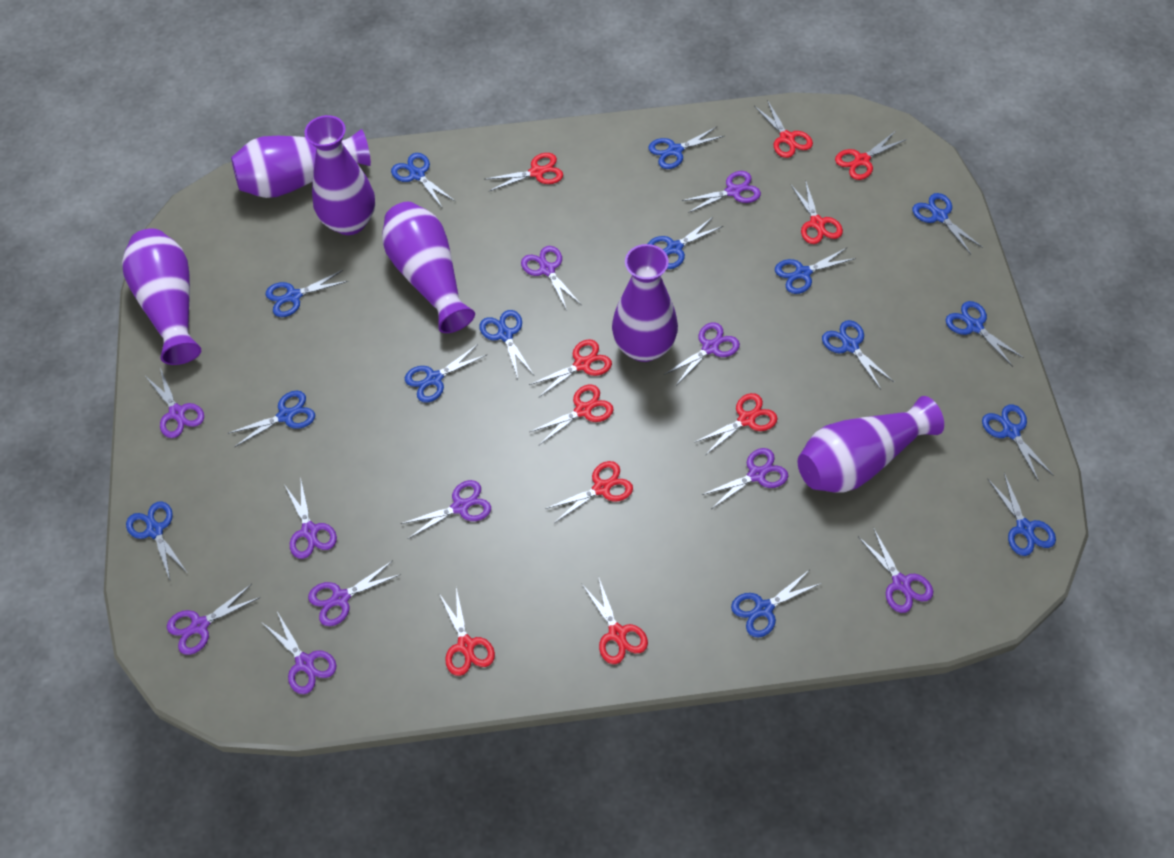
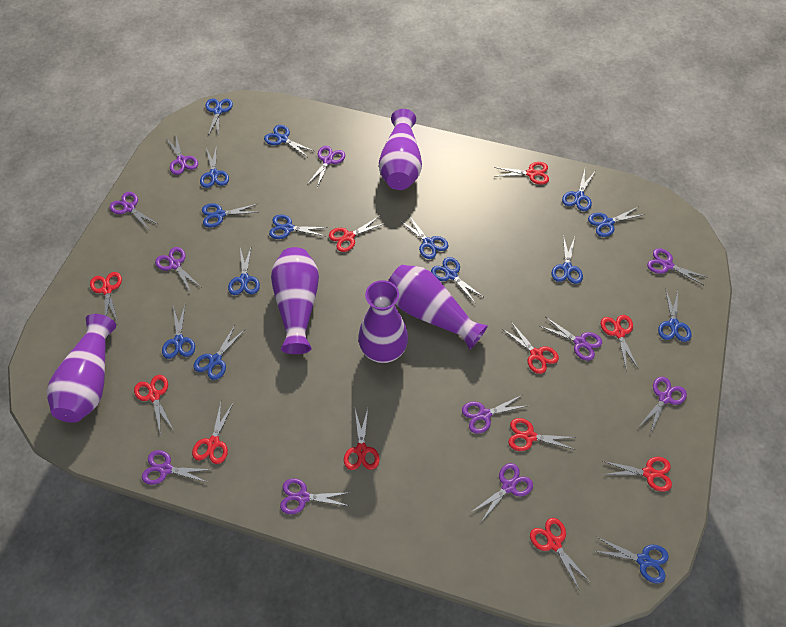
purple vase: 6 -> 5
red scissors: 10 -> 11

